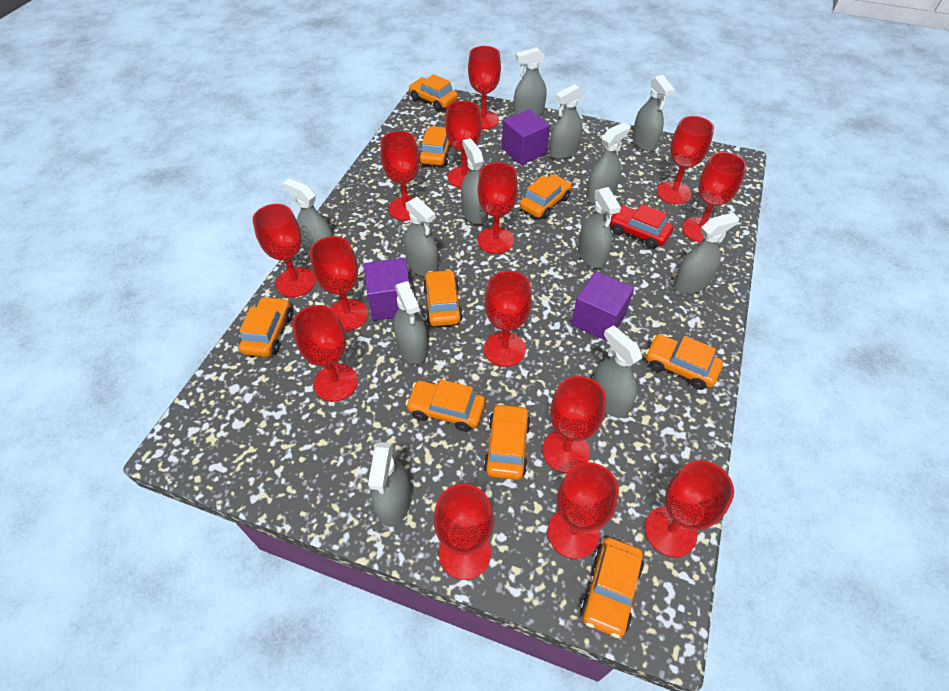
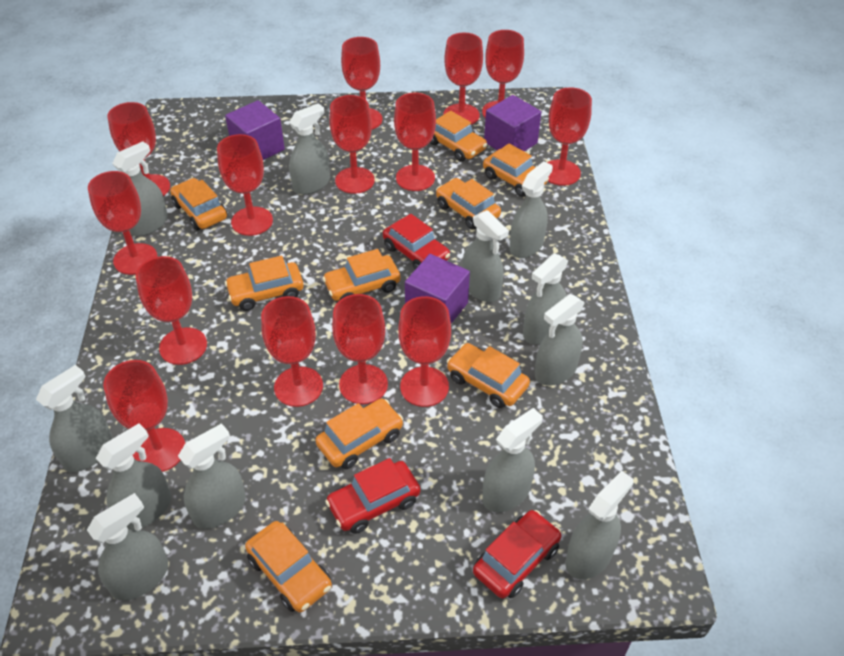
red car: 1 -> 3

